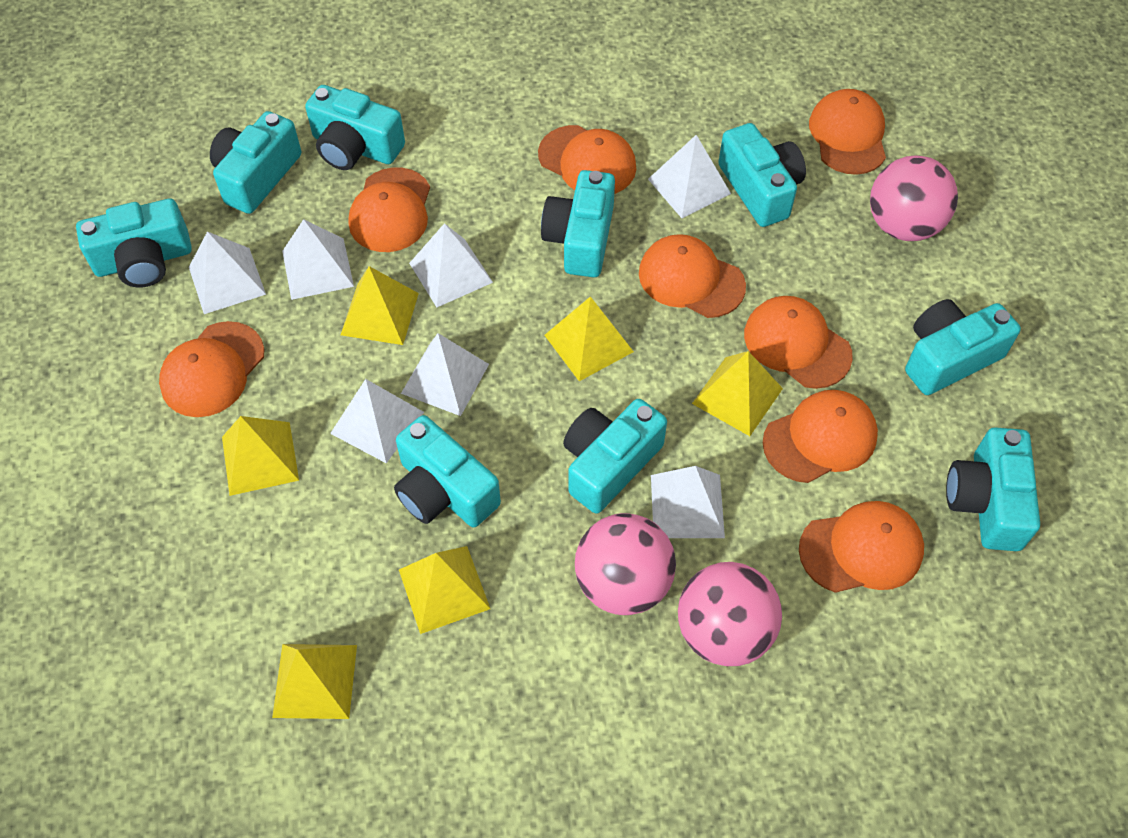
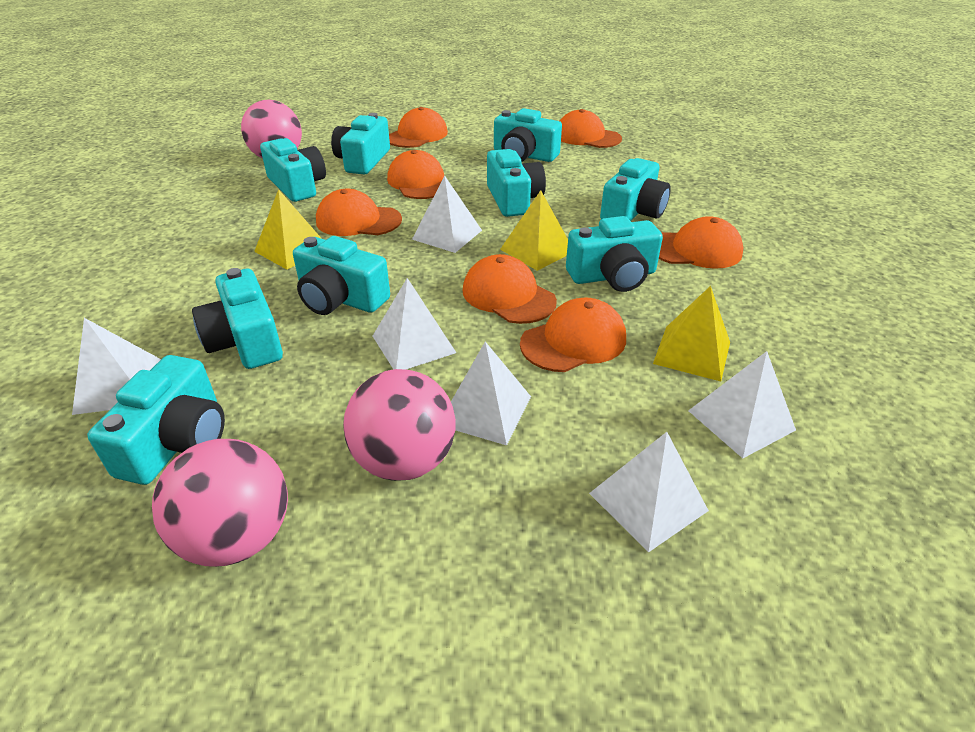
orange cap: 8 -> 7
white pyramid: 7 -> 6
yellow pyramid: 6 -> 3

